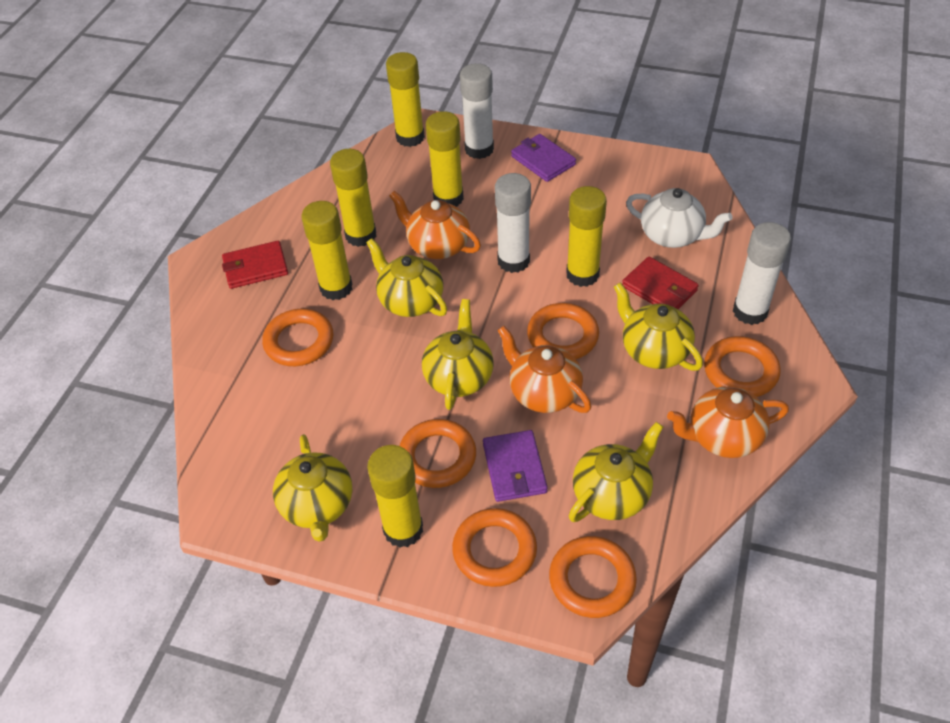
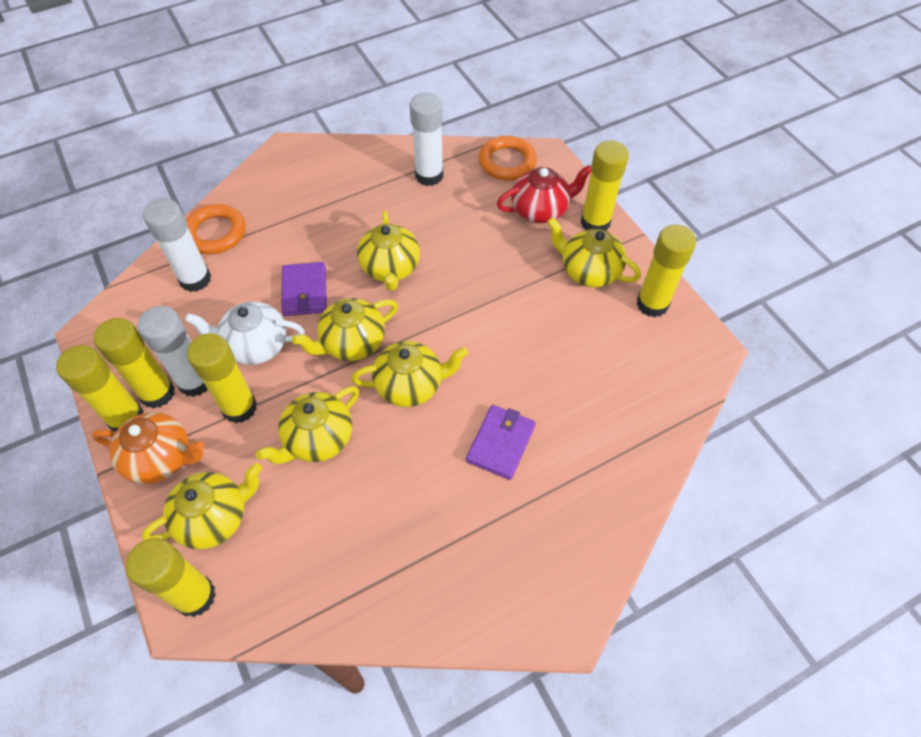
orange ring: 6 -> 2
orange teapot: 3 -> 1
red teapot: 0 -> 1
red wallet: 2 -> 0
yellow teapot: 5 -> 6

